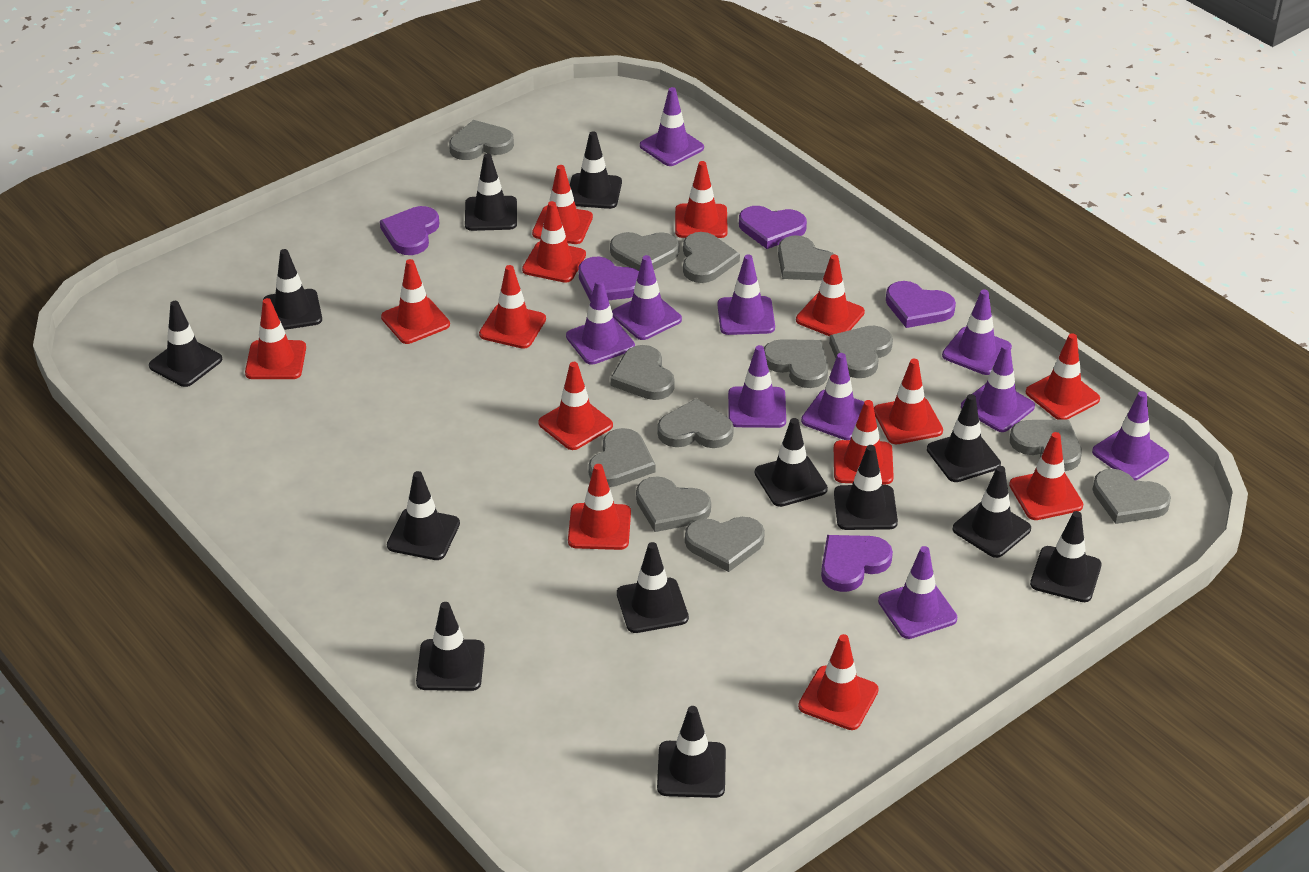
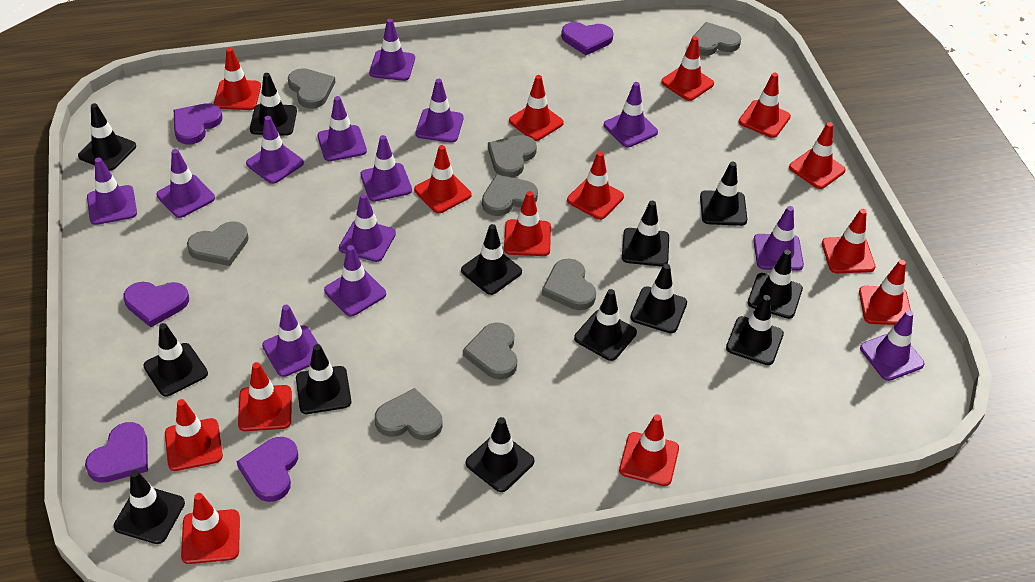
grey heart: 13 -> 8
purple traffic cone: 10 -> 13

